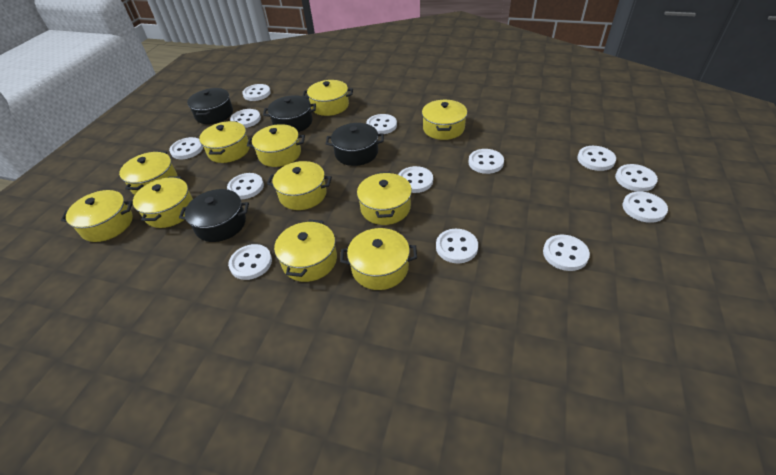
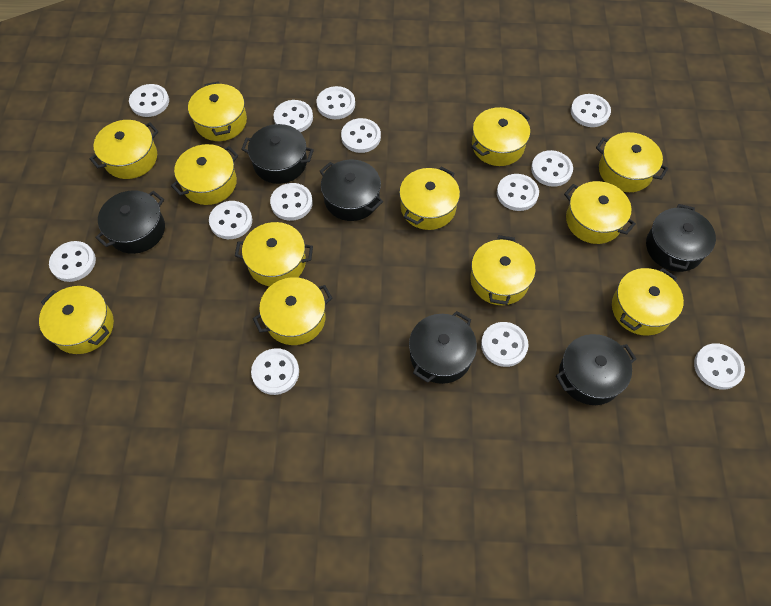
black pot: 4 -> 6
yellow pot: 11 -> 12

